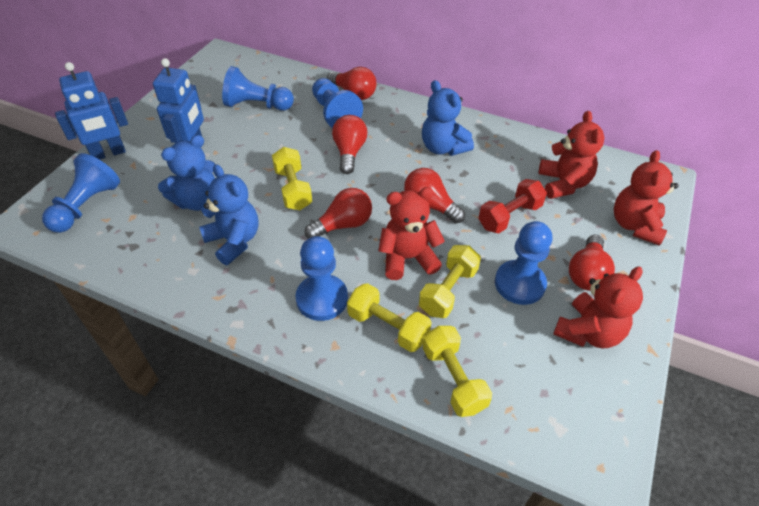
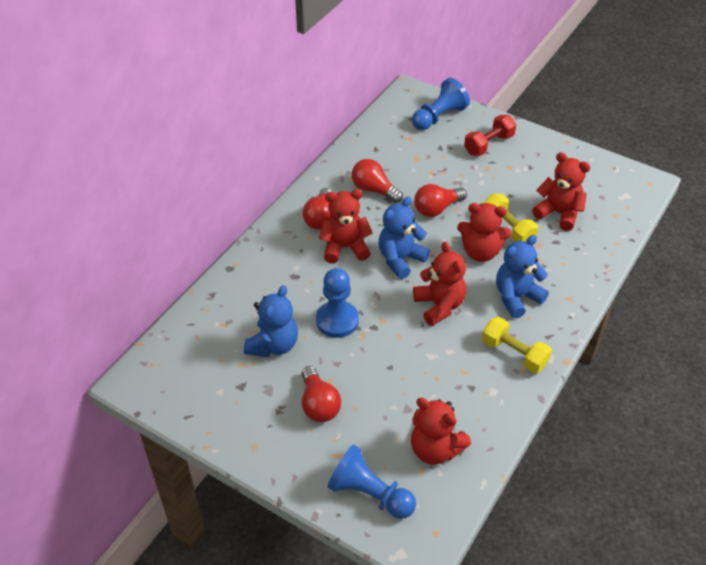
blue pawn: 5 -> 3
blue robot: 2 -> 0
red light bulb: 5 -> 4
red teddy bear: 4 -> 5
yellow dumbbell: 4 -> 2

